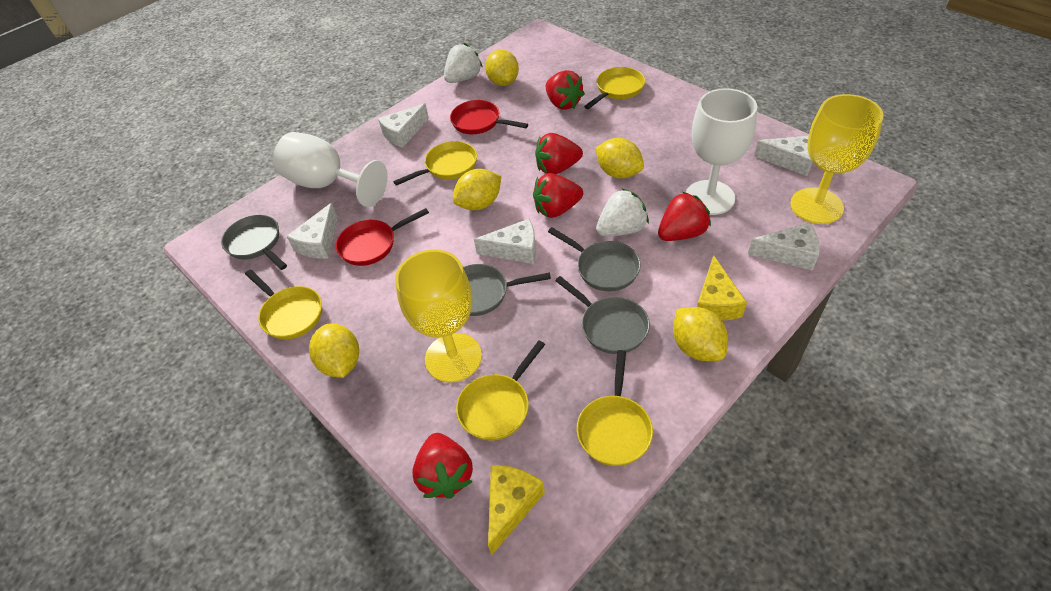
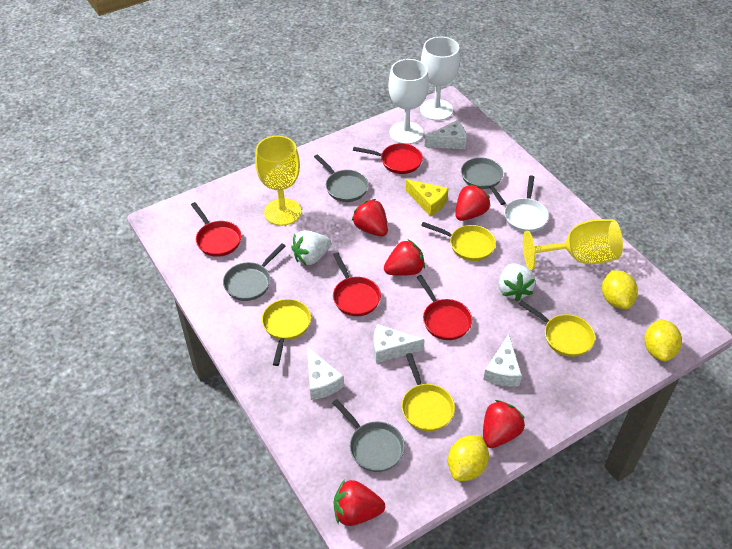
red pan: 2 -> 4
white cheese: 5 -> 4
white pan: 0 -> 1
yellow cheese: 2 -> 1
yellow lemon: 5 -> 3
yellow pan: 5 -> 4

